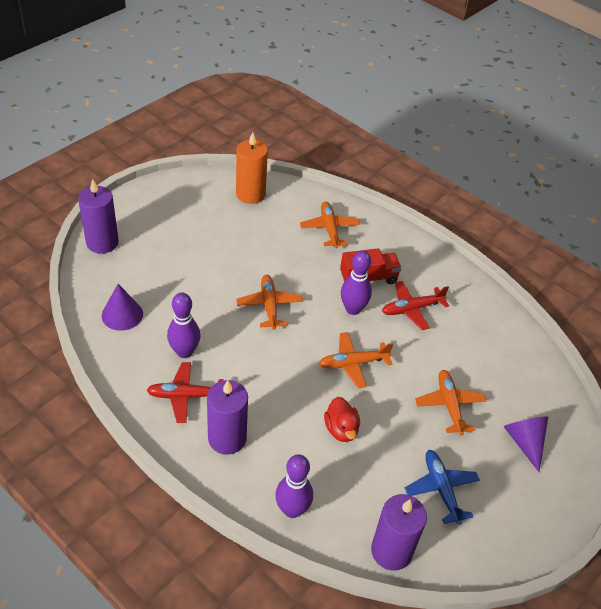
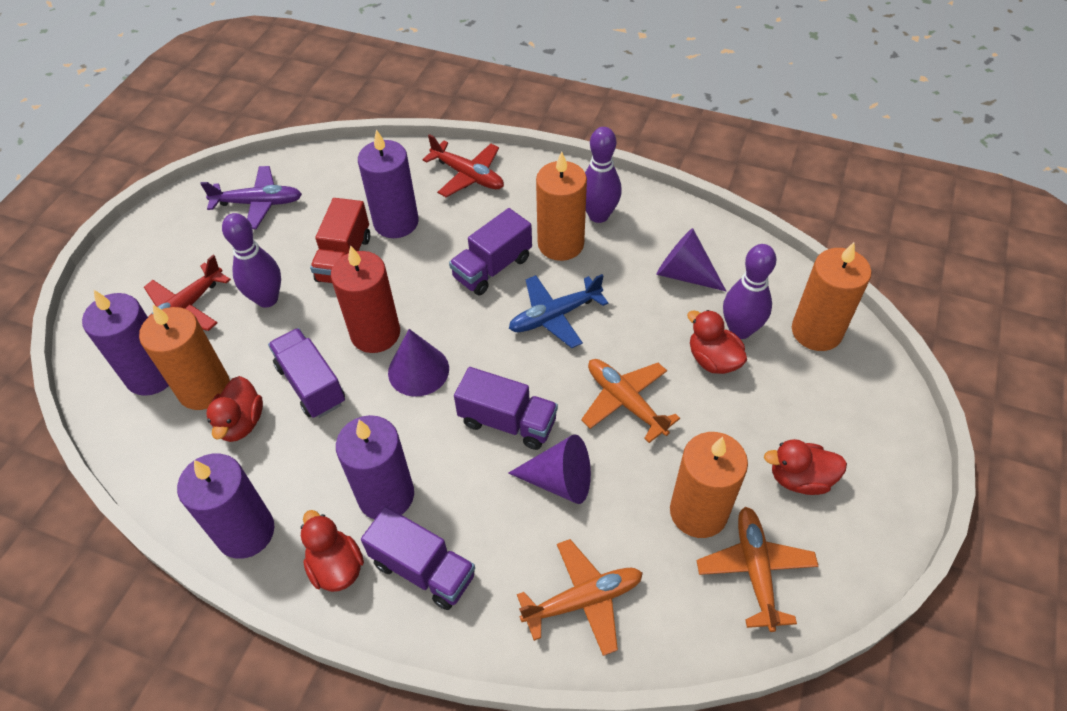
orange candle: 1 -> 4
orange plane: 4 -> 3
purple candle: 3 -> 4
purple cone: 2 -> 3
purple plane: 0 -> 1
purple truck: 0 -> 4
red candle: 0 -> 1
red duck: 1 -> 4

